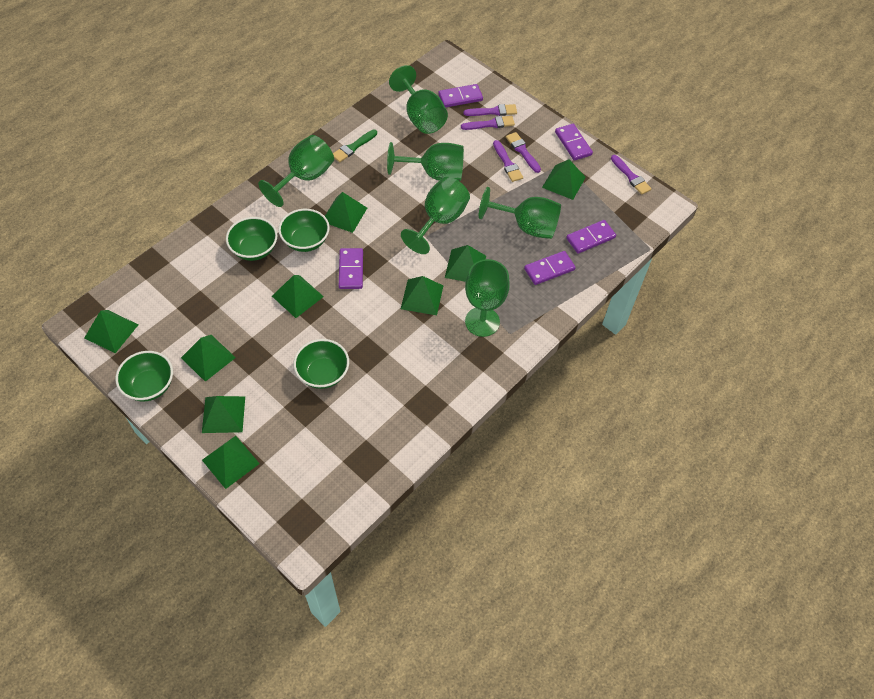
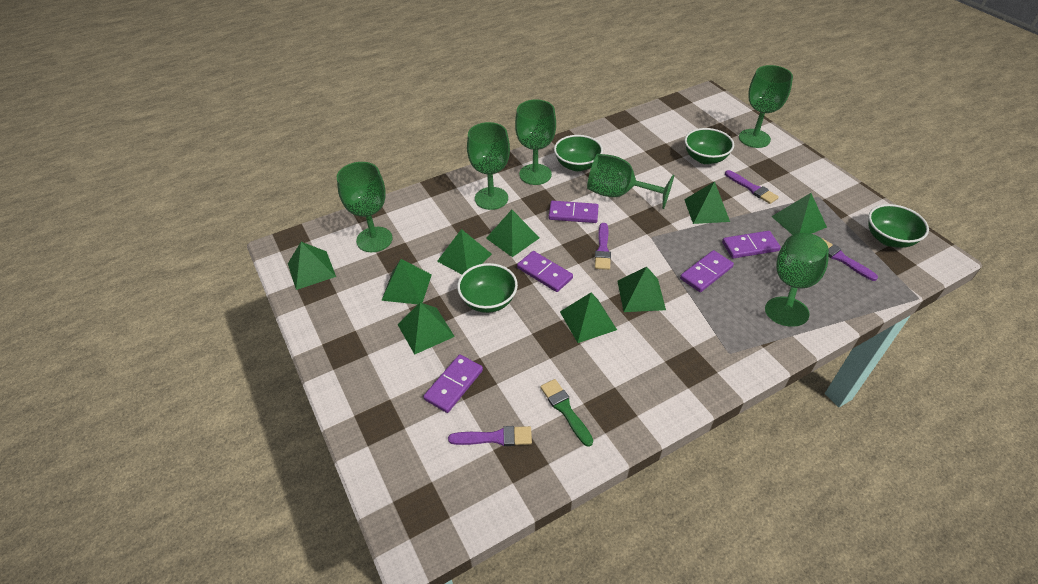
purple brush: 5 -> 4

